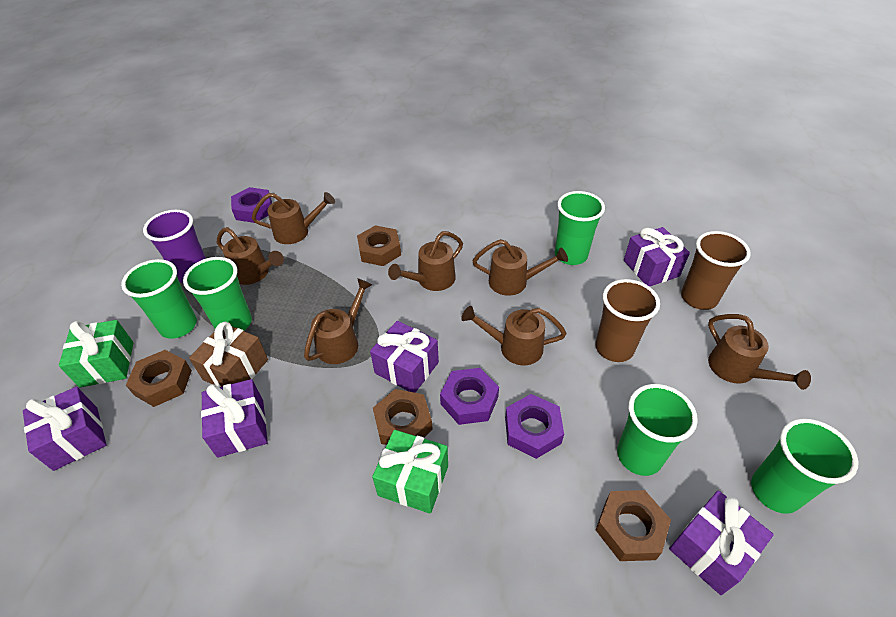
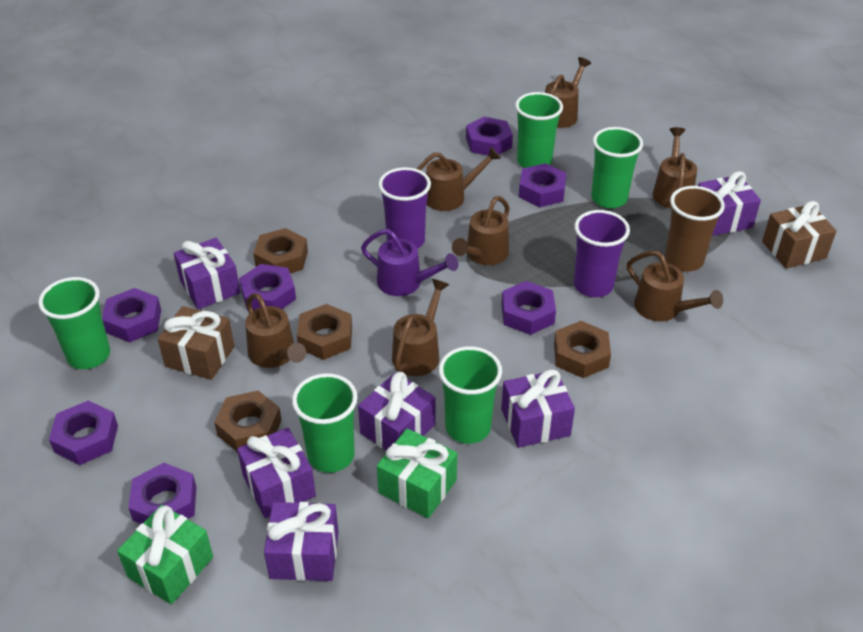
brown cup: 2 -> 1
brown gift: 1 -> 2
purple cup: 1 -> 2
purple gift: 5 -> 6
purple nut: 3 -> 7
purple watering can: 0 -> 1

